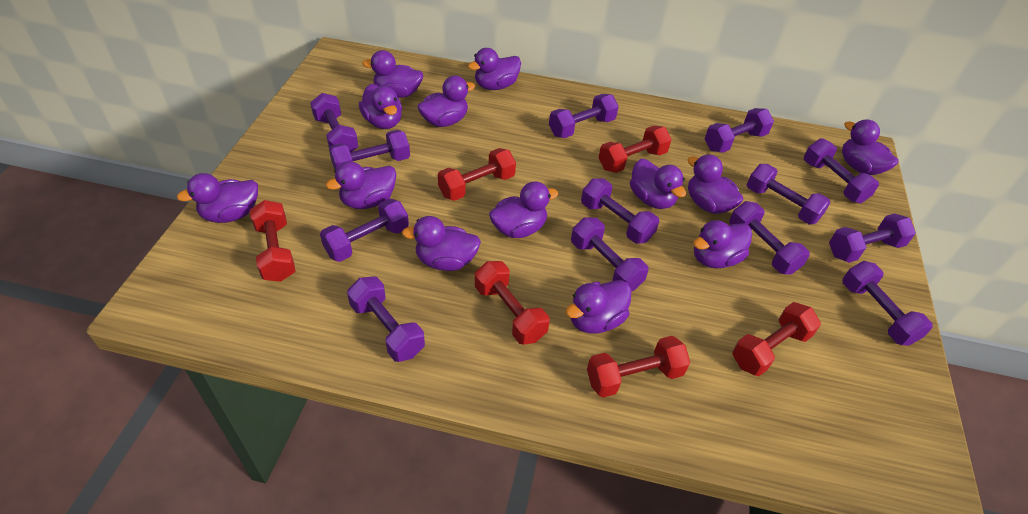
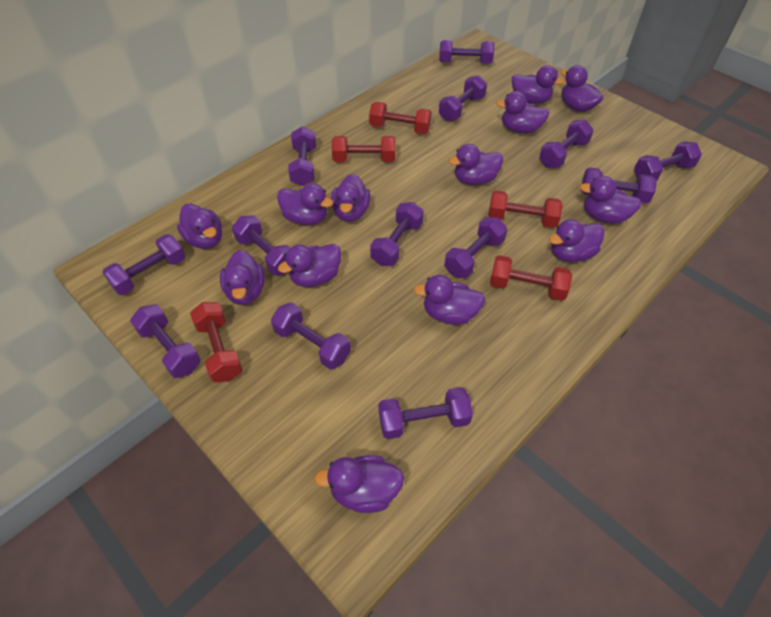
red dumbbell: 6 -> 5

